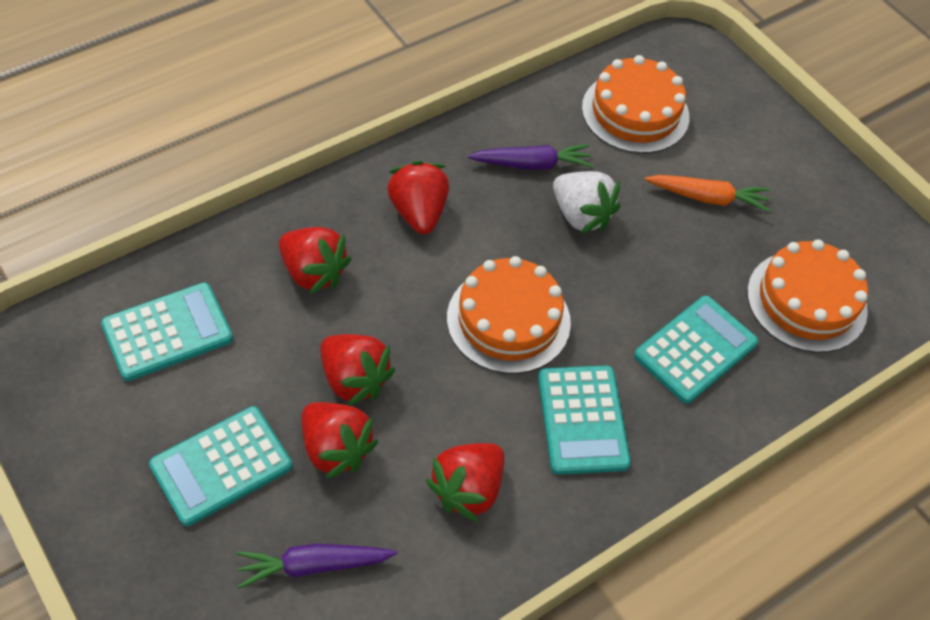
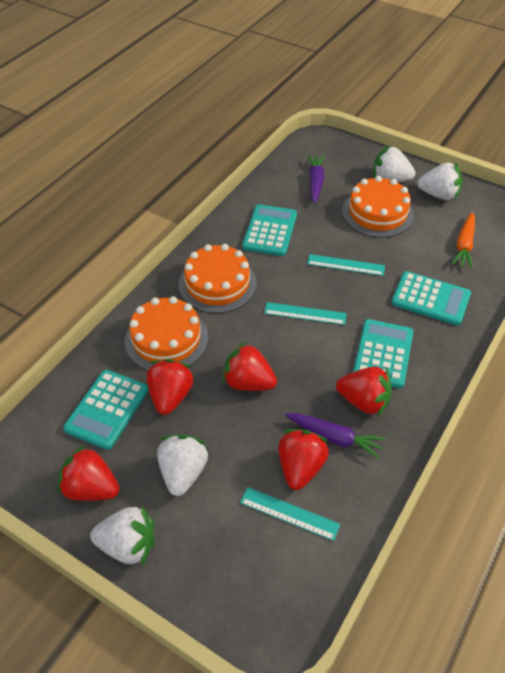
turquoise ruler: 0 -> 3
white strawberry: 1 -> 4

